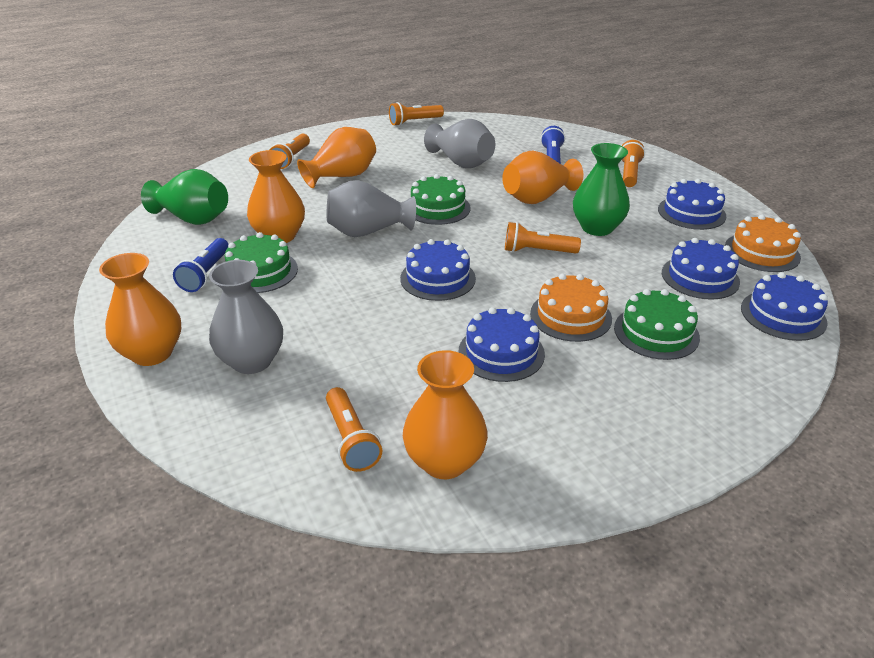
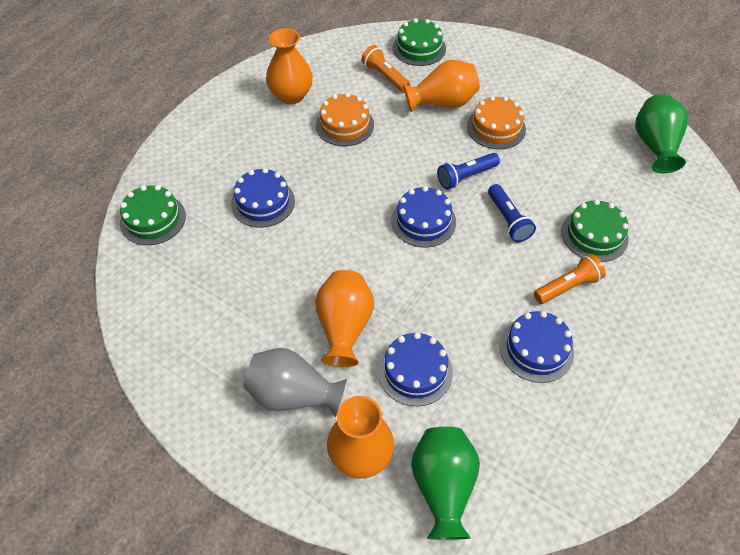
blue cake: 5 -> 4
grey vase: 3 -> 1
orange flashlight: 5 -> 2
orange vase: 5 -> 4

